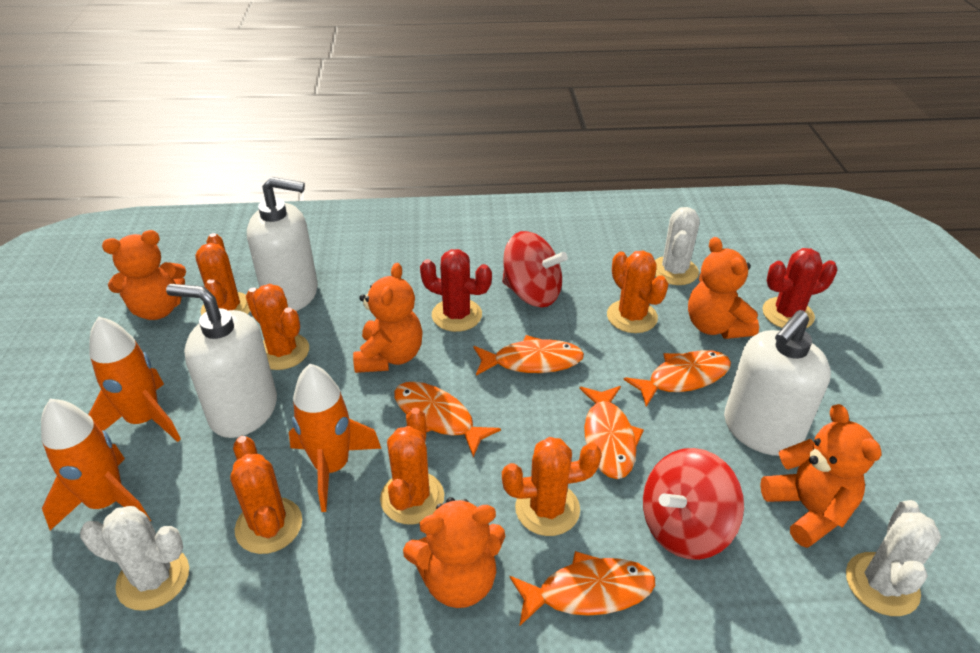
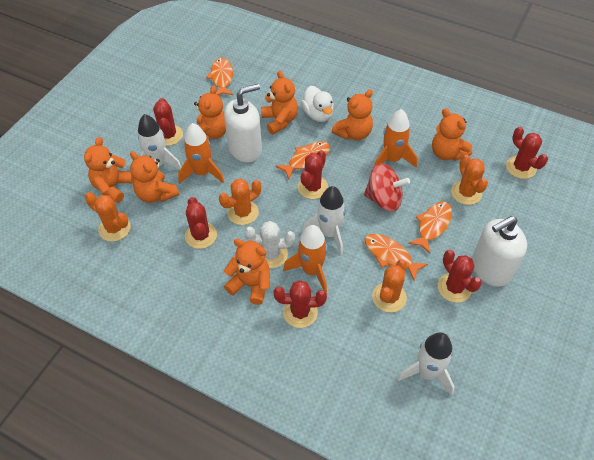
orange cactus: 6 -> 4
orange fish: 5 -> 4
orange teddy bear: 5 -> 7
red cactus: 2 -> 6
red spinning top: 2 -> 1
white cactus: 3 -> 1
white duck: 0 -> 1
white rocket: 0 -> 3
white soap dispenser: 3 -> 2

